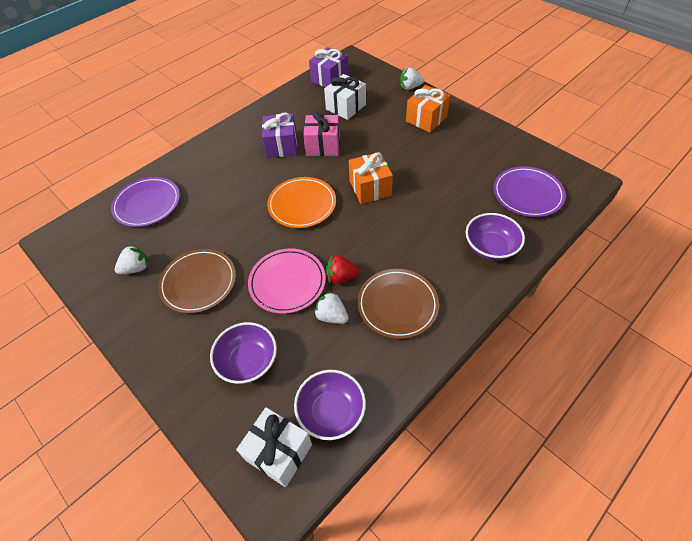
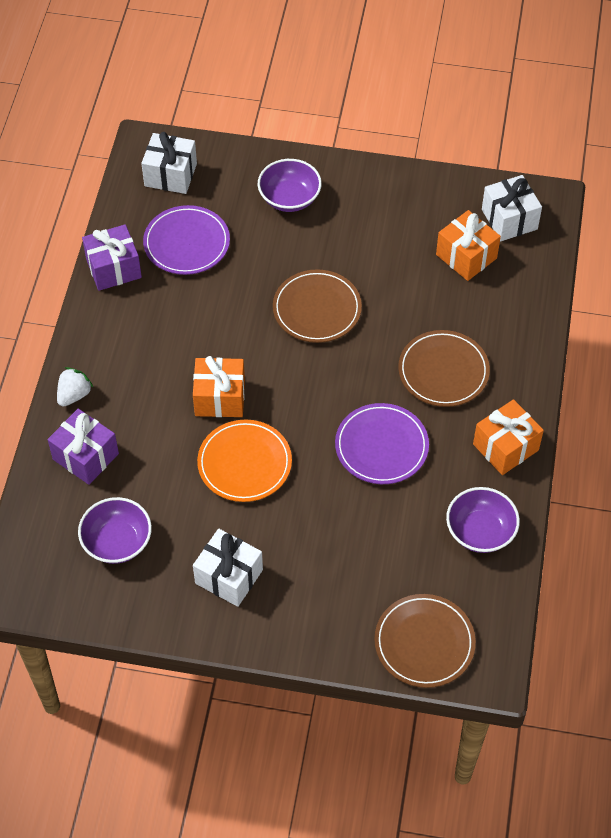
brown plate: 2 -> 3
orange gift: 2 -> 3
pink gift: 1 -> 0
pink plate: 1 -> 0
red strawberry: 1 -> 0
white gift: 2 -> 3
white strawberry: 3 -> 1

